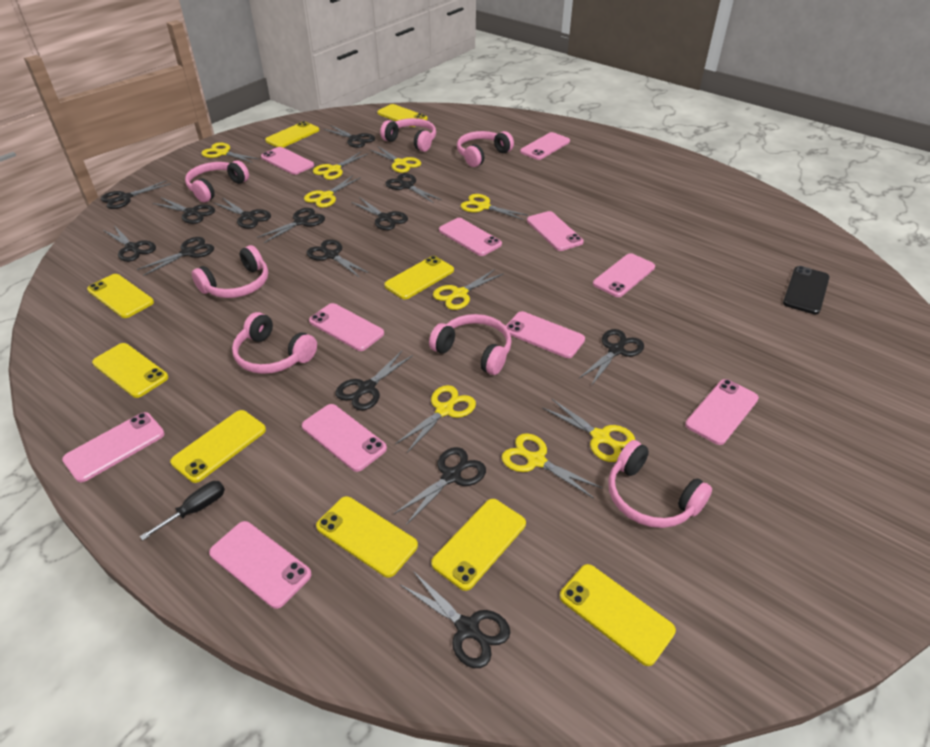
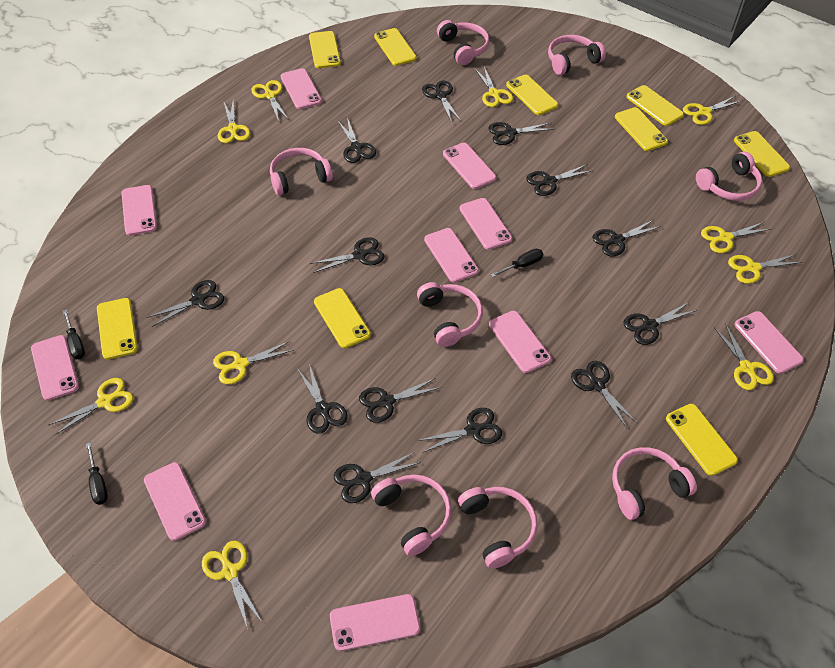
black phone: 1 -> 0
black scissors: 14 -> 13
black screwdriver: 1 -> 3
pink headphones: 7 -> 8
pink phone: 11 -> 10
yellow scissors: 9 -> 10

